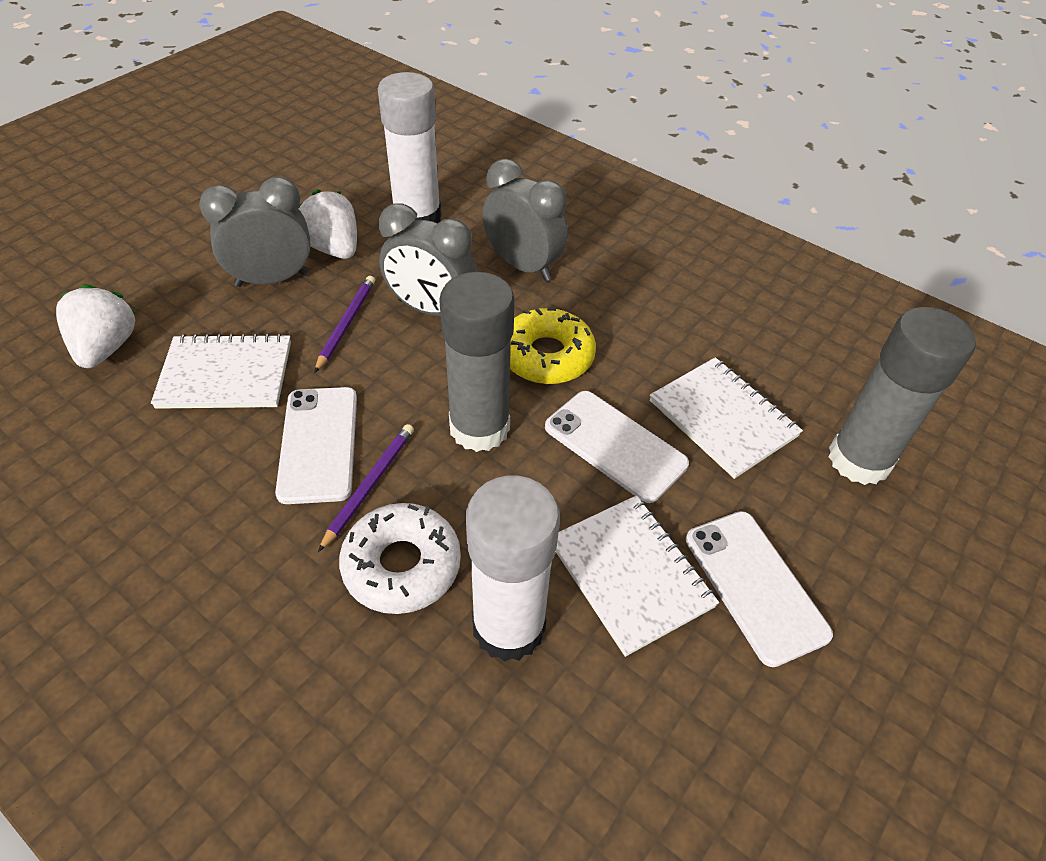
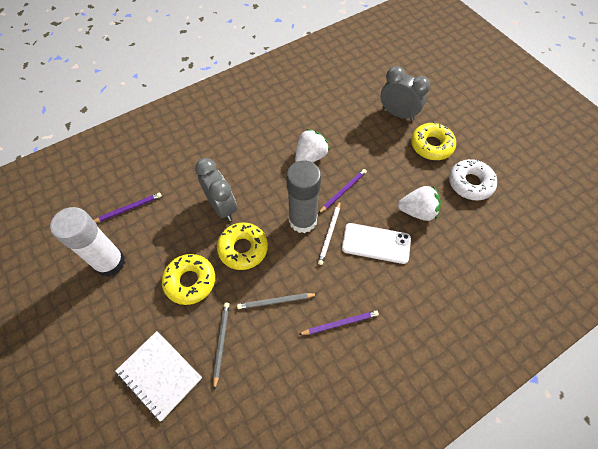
grey clock: 3 -> 2
grey glue stick: 2 -> 1
grey pencil: 0 -> 2
purple pencil: 2 -> 3
white glue stick: 2 -> 1
white notebook: 3 -> 1
white pencil: 0 -> 1
white phone: 3 -> 1
yellow donut: 1 -> 3

